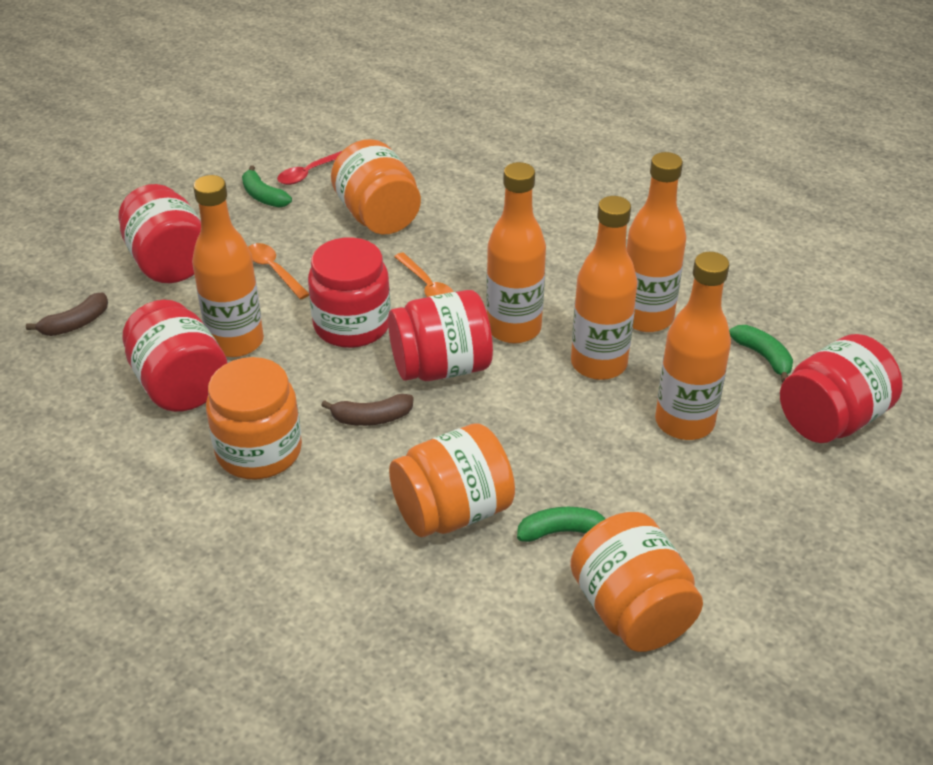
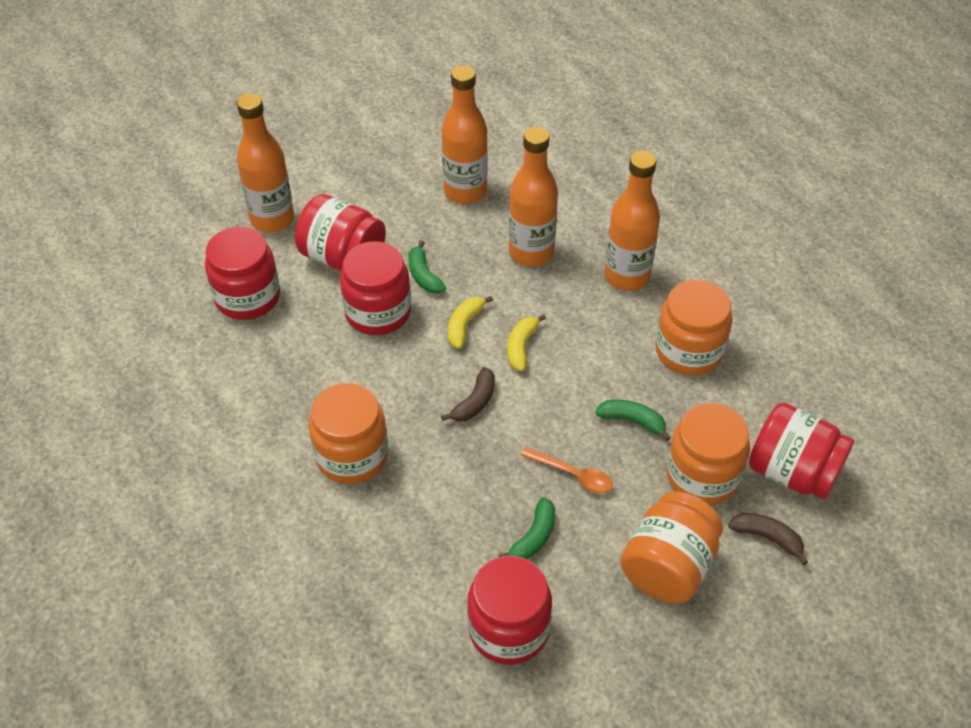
orange bottle: 5 -> 4
orange spoon: 2 -> 1
red spoon: 1 -> 0
yellow banana: 0 -> 2

